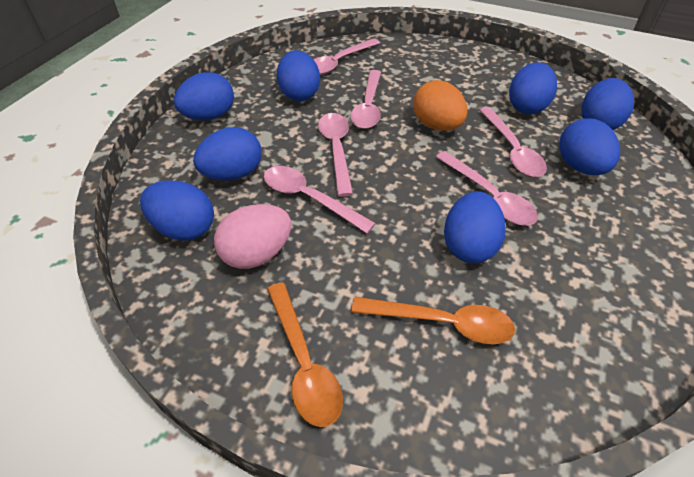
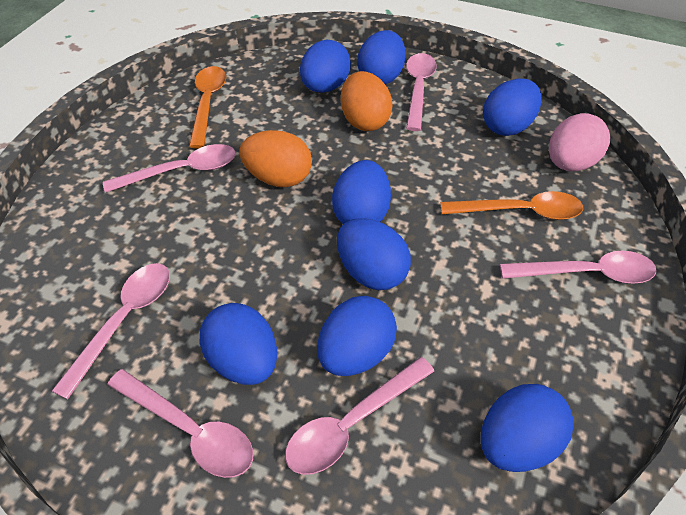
orange egg: 1 -> 2

